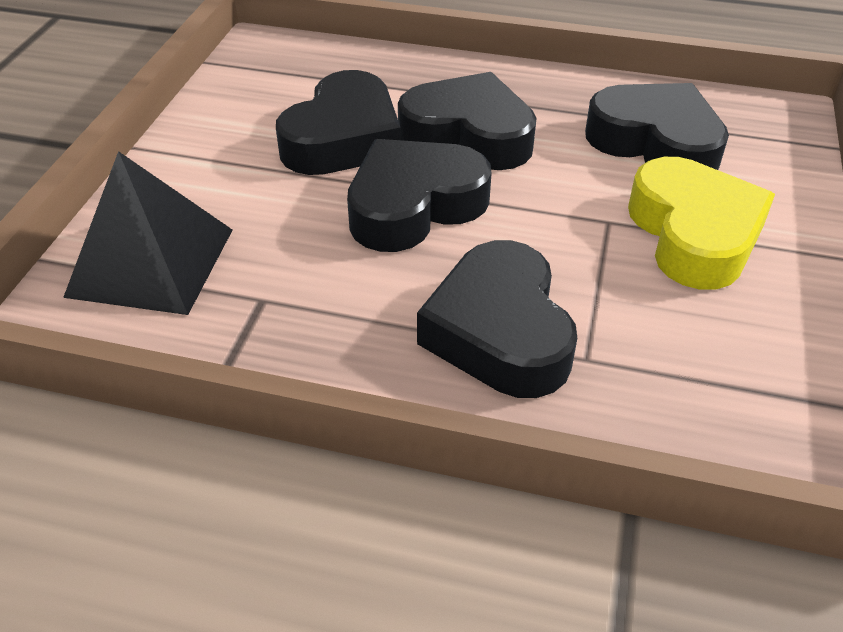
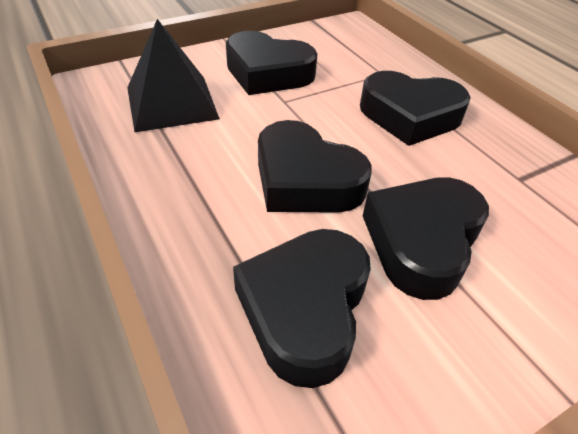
yellow heart: 1 -> 0

